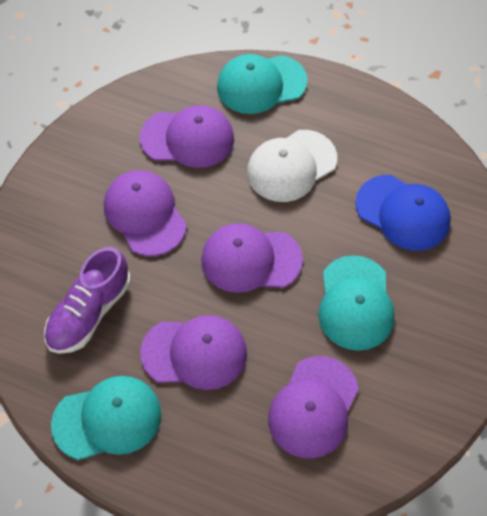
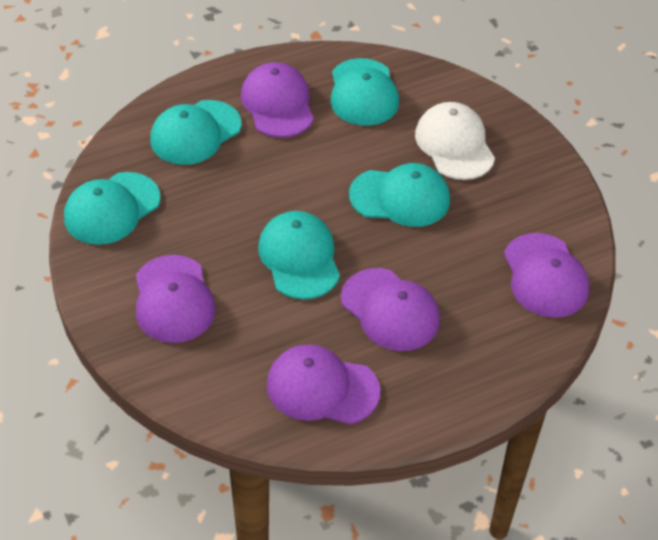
blue cap: 1 -> 0
purple shoe: 1 -> 0
turquoise cap: 3 -> 5

